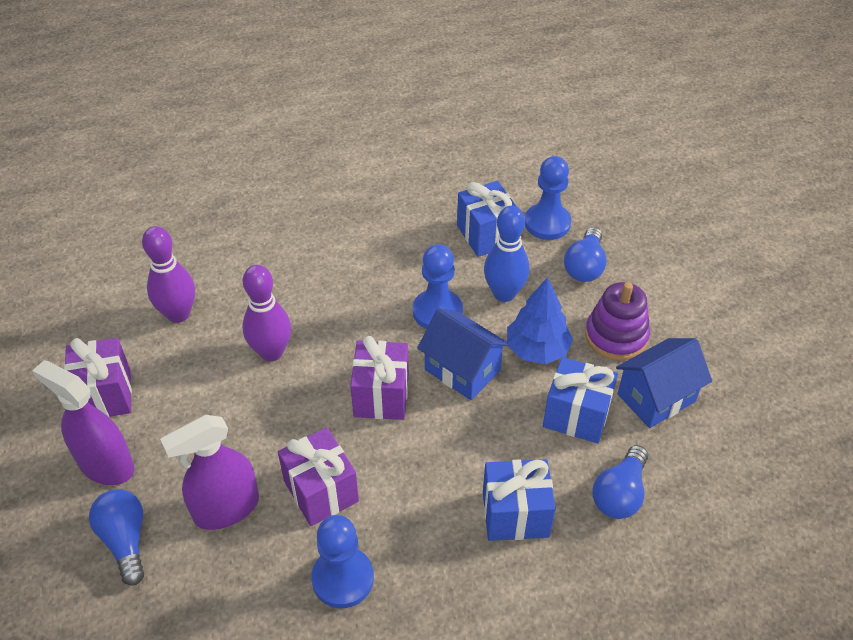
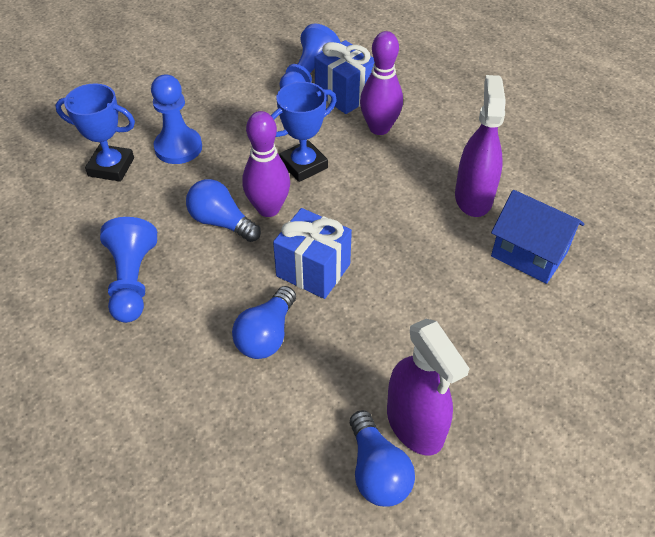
blue bowling pin: 1 -> 0
blue gift: 3 -> 2
blue house: 2 -> 1
blue tree: 1 -> 0
blue trophy: 0 -> 2
purple gift: 3 -> 0
purple stacking toy: 1 -> 0

